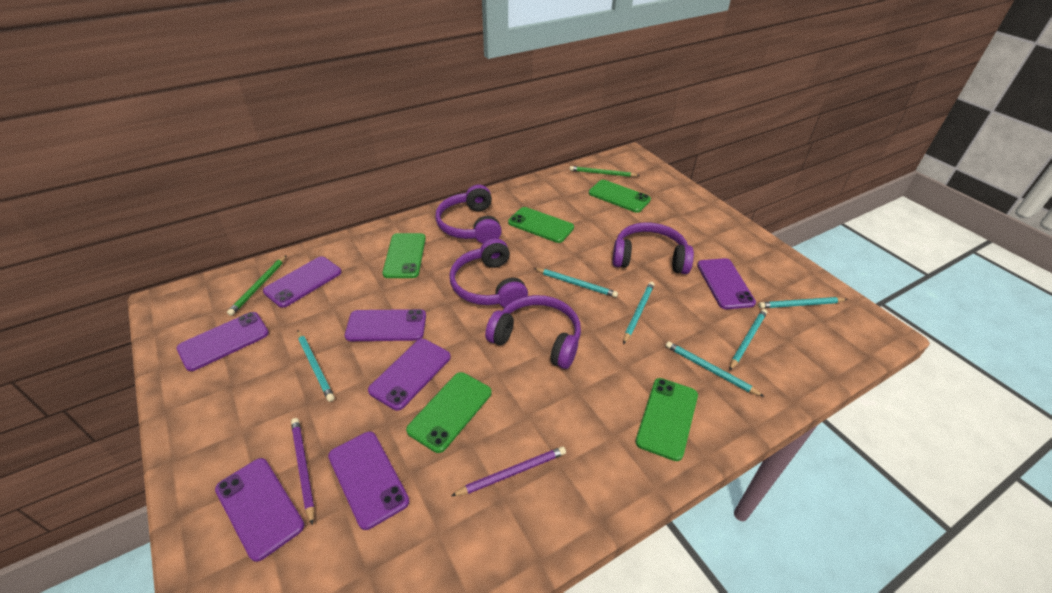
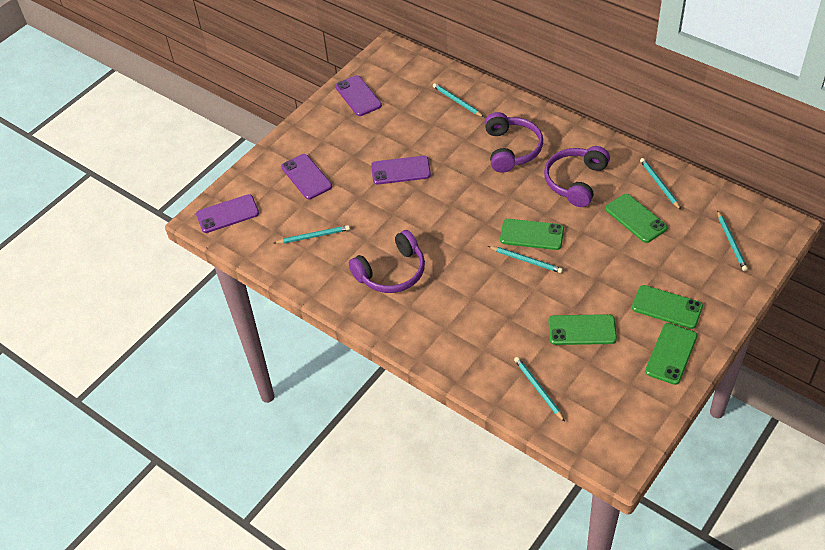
green pencil: 2 -> 0
purple headphones: 4 -> 3
purple pencil: 2 -> 0
purple phone: 7 -> 4

